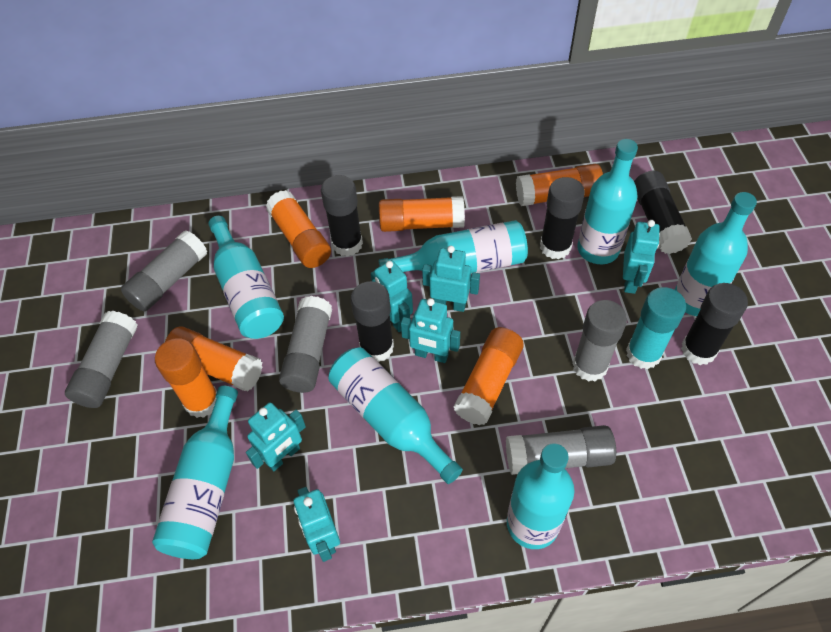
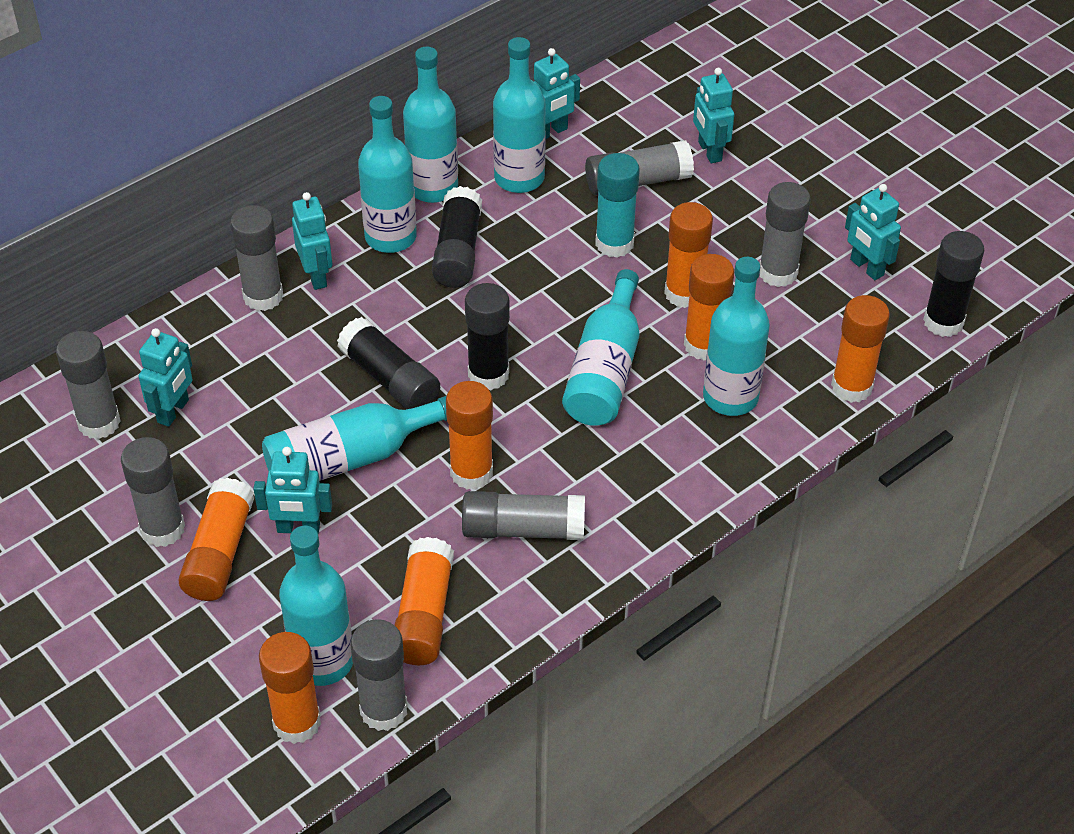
black glue stick: 5 -> 4
grey glue stick: 5 -> 7
orange glue stick: 6 -> 7

